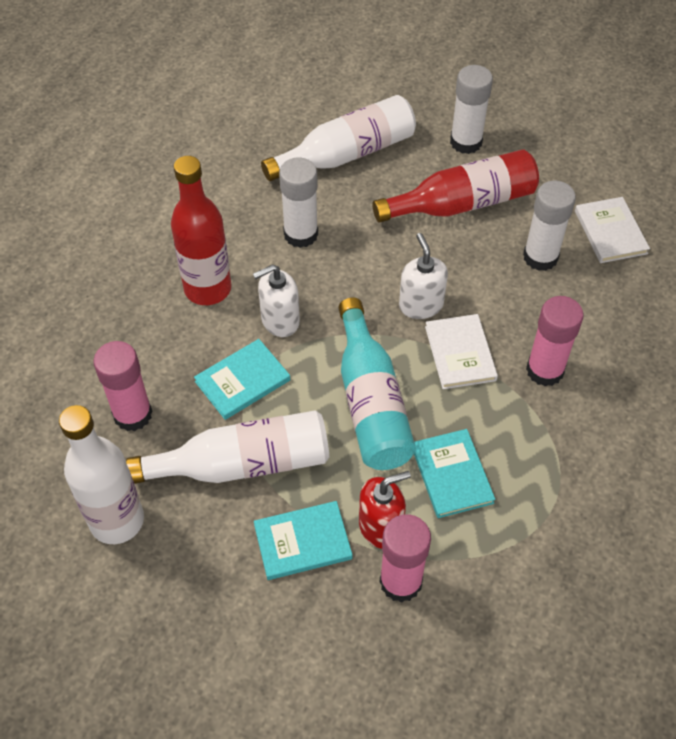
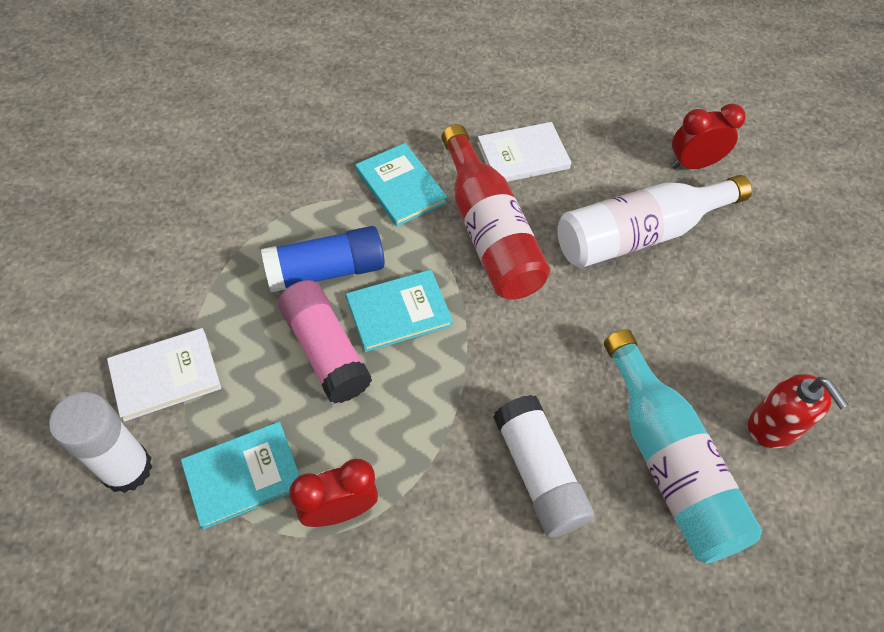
blue glue stick: 0 -> 1
pink glue stick: 3 -> 1
red bottle: 2 -> 1
red clock: 0 -> 2
white bottle: 3 -> 1
white glue stick: 3 -> 2
white soap dispenser: 2 -> 0

